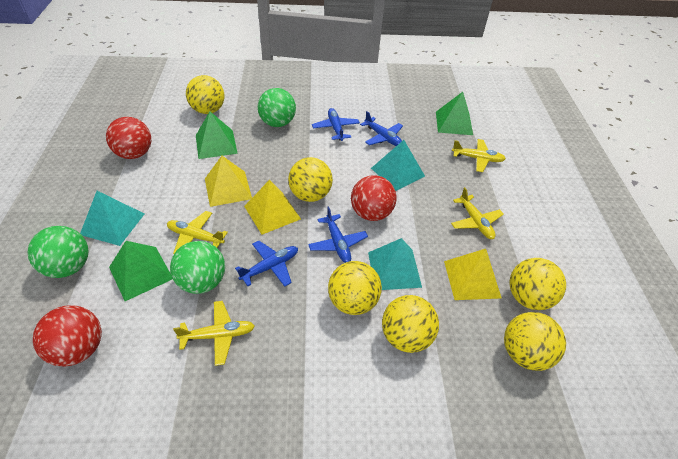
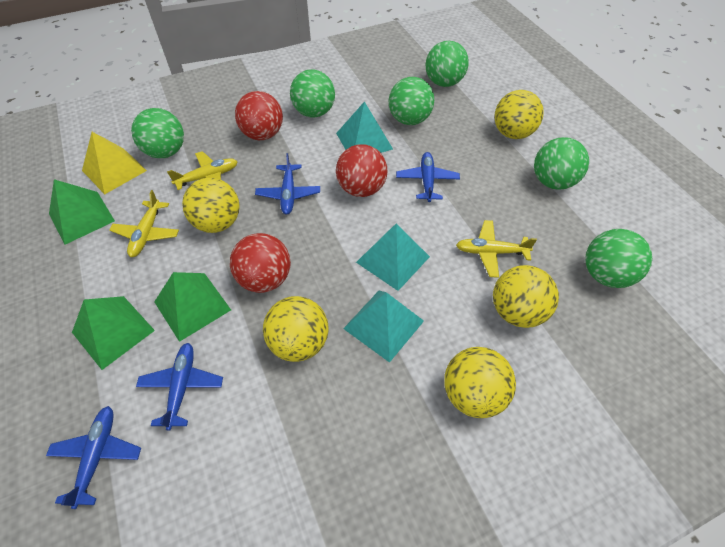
green ball: 3 -> 6
yellow ball: 6 -> 5
yellow plane: 4 -> 3
yellow pyramid: 3 -> 1

